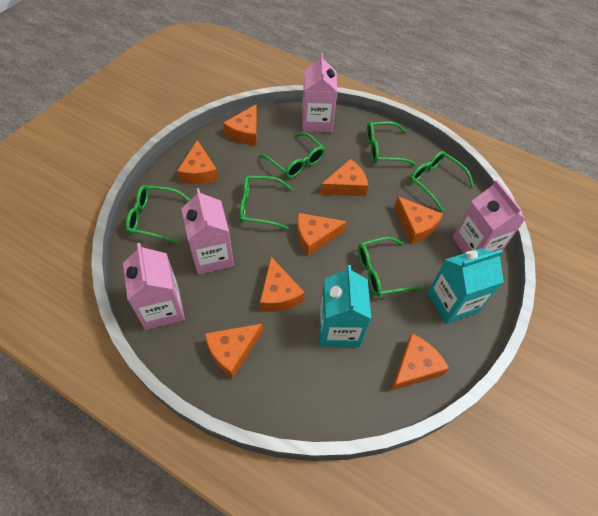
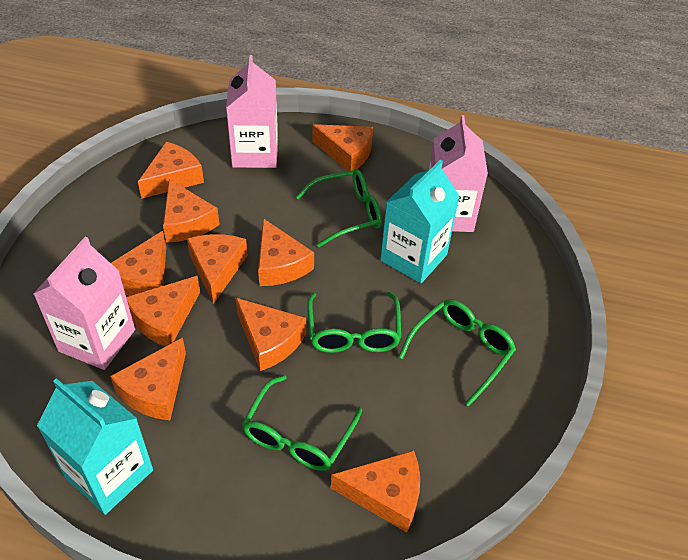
green glasses: 6 -> 4
orange cheese: 8 -> 10
pink carton: 4 -> 3

